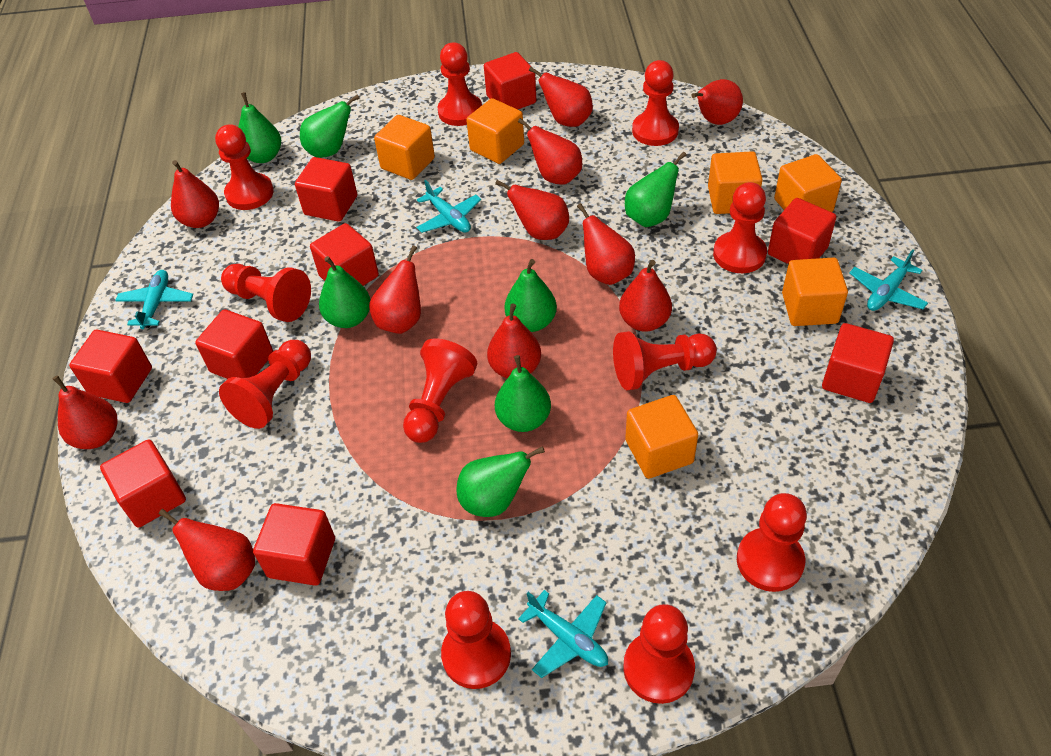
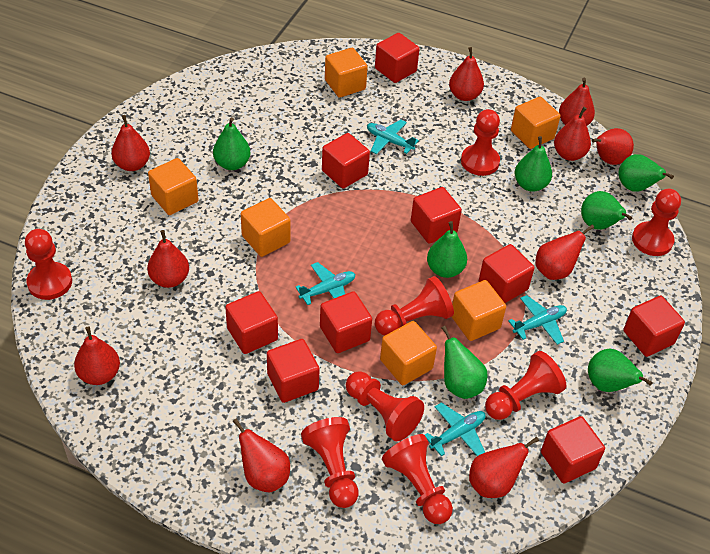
red pawn: 11 -> 8
red pear: 11 -> 10

